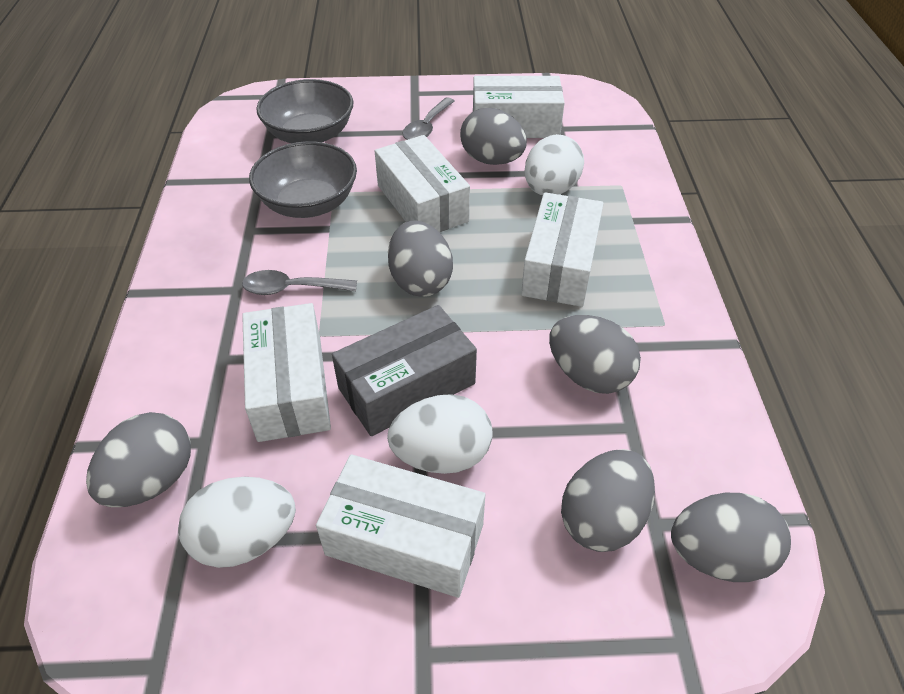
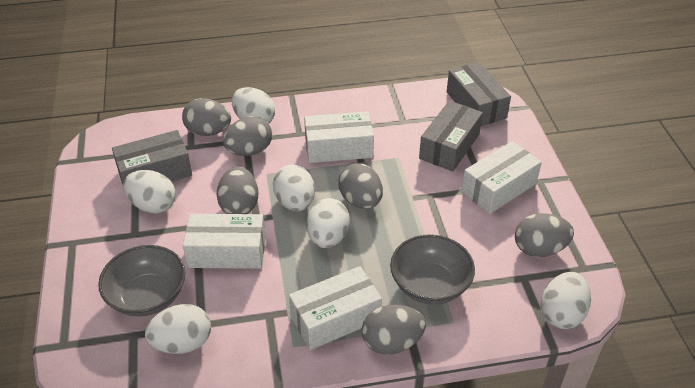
grey box: 1 -> 3
grey spoon: 2 -> 0
white box: 5 -> 4
white egg: 3 -> 6

